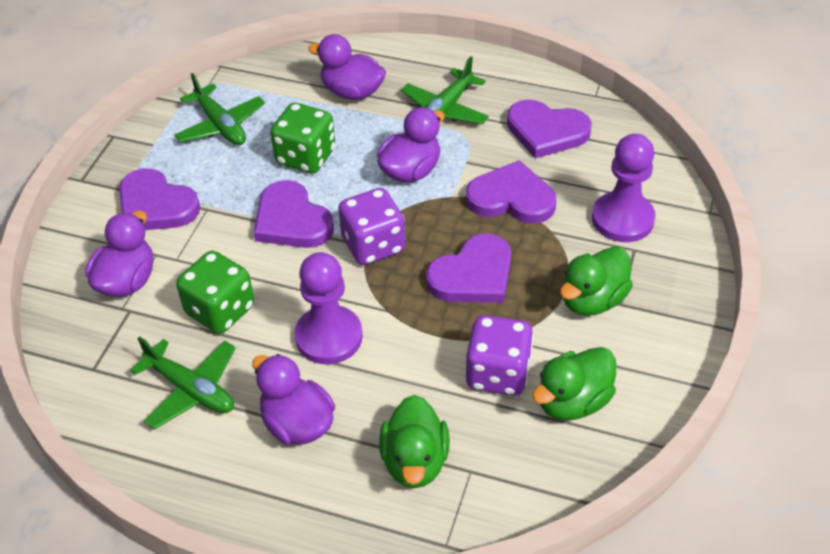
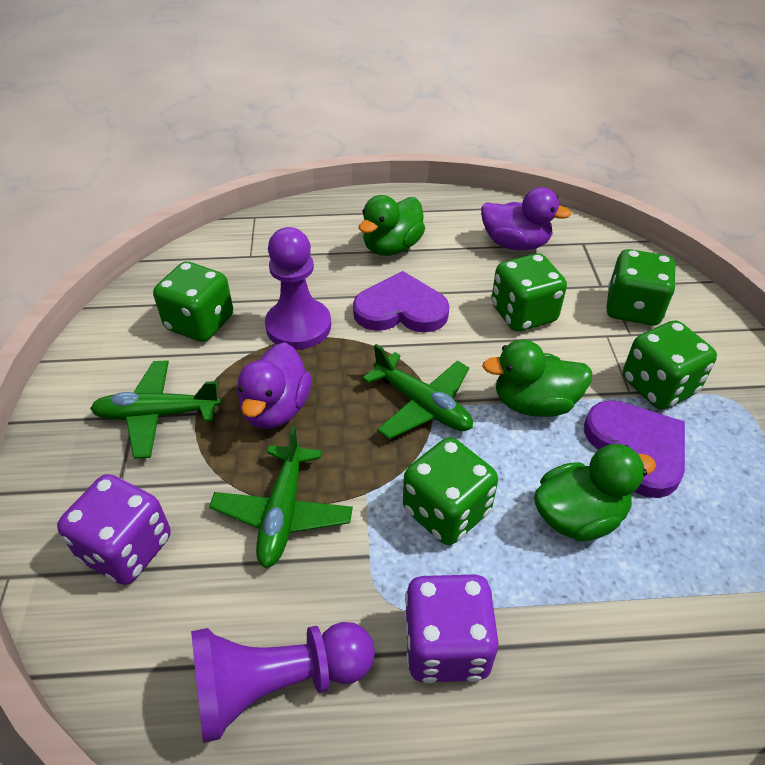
green dice: 2 -> 5
purple duck: 4 -> 2
purple heart: 5 -> 2

